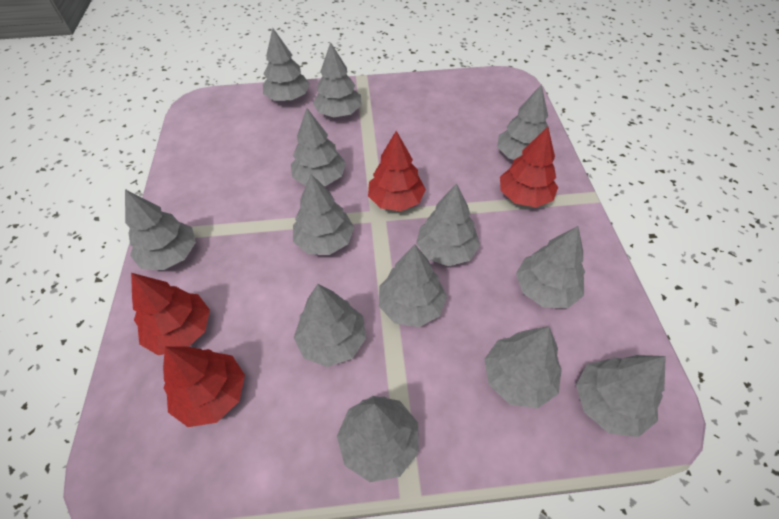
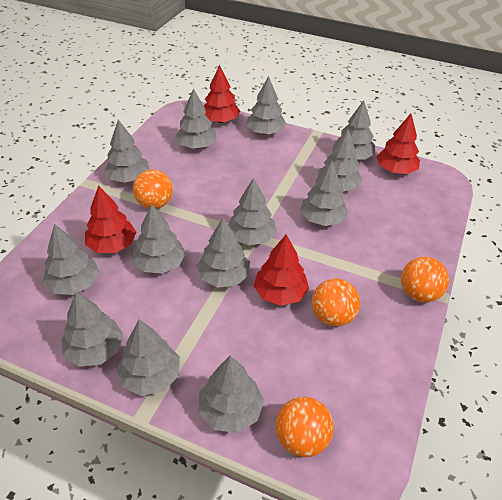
orange ball: 0 -> 4

